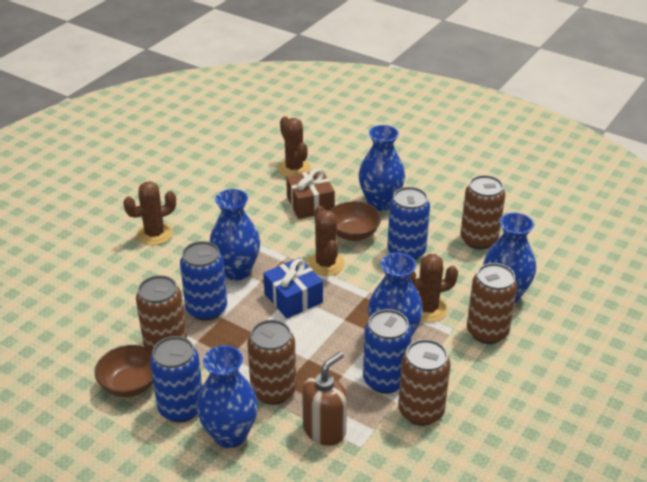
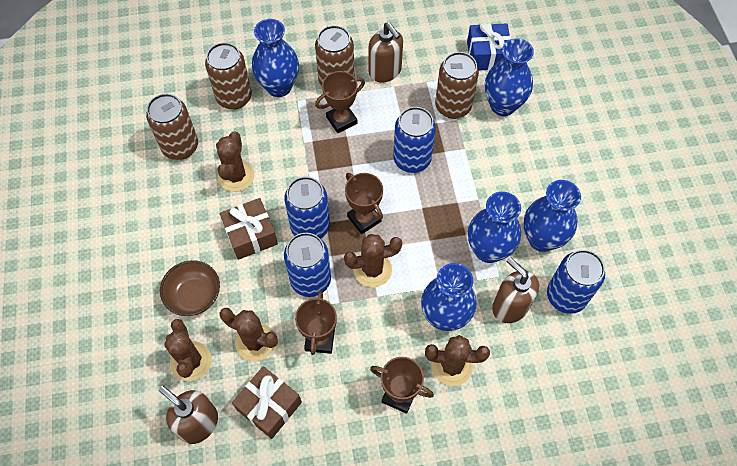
brown bowl: 2 -> 1
brown cactus: 4 -> 5
brown can: 5 -> 4
brown gift: 1 -> 2
brown soap dispenser: 1 -> 3
brown trophy: 0 -> 4

